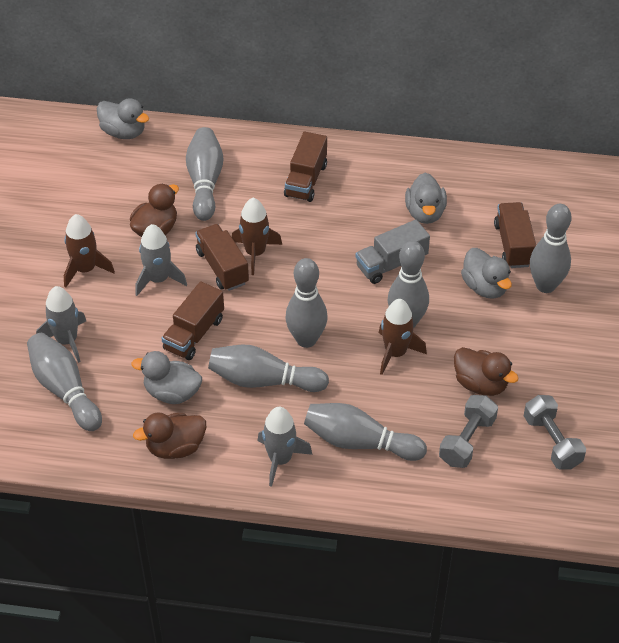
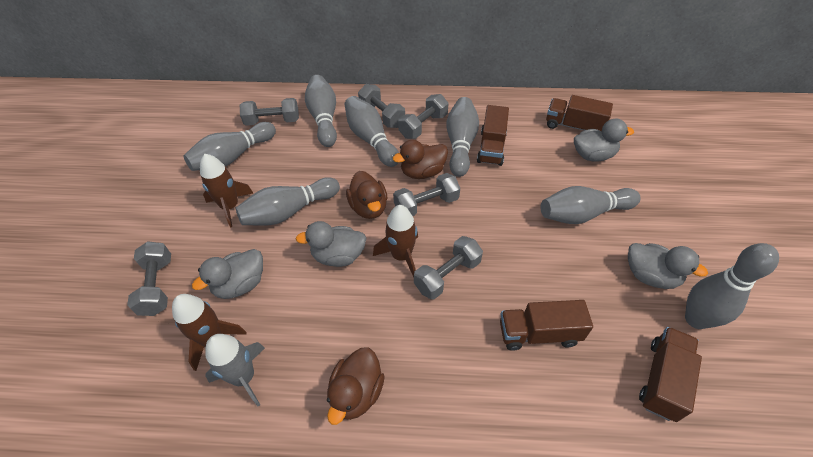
grey dumbbell: 2 -> 6
grey rocket: 3 -> 1
grey truck: 1 -> 0

